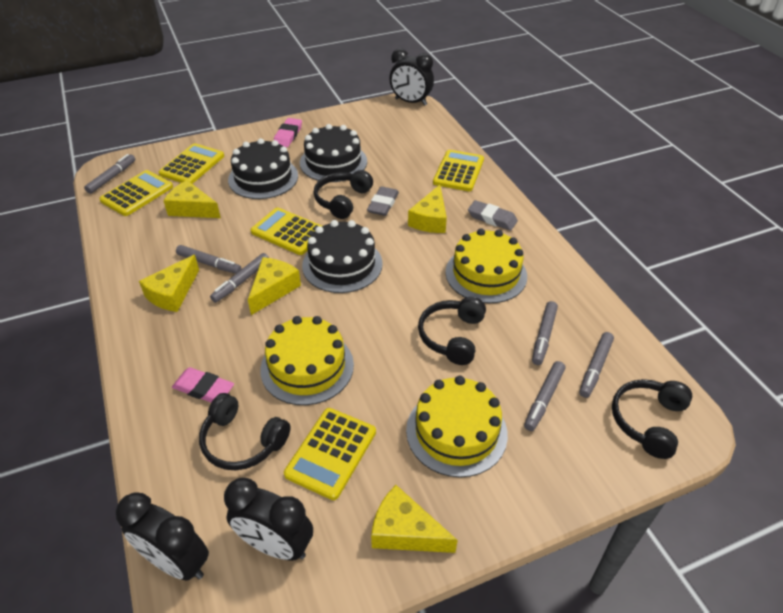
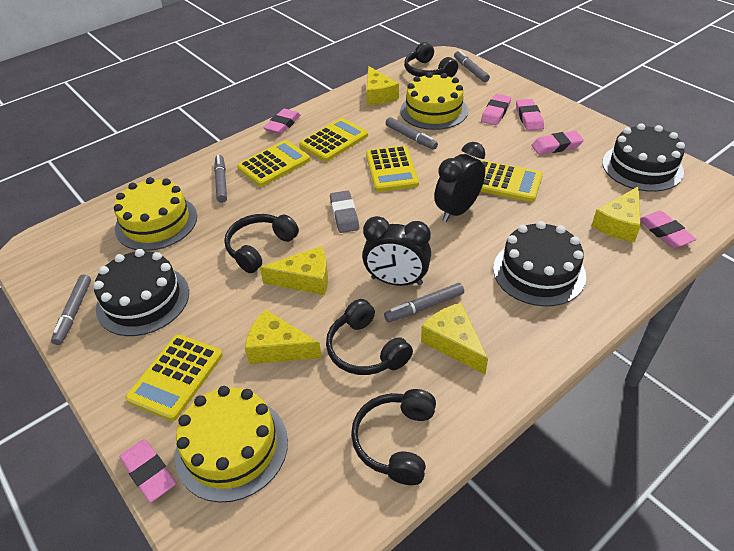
black clock: 3 -> 2
grey eraser: 2 -> 1
grey marker: 6 -> 5
pink eraser: 2 -> 6

